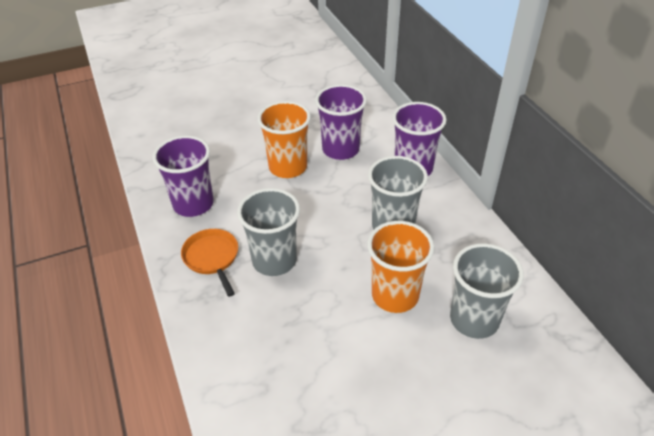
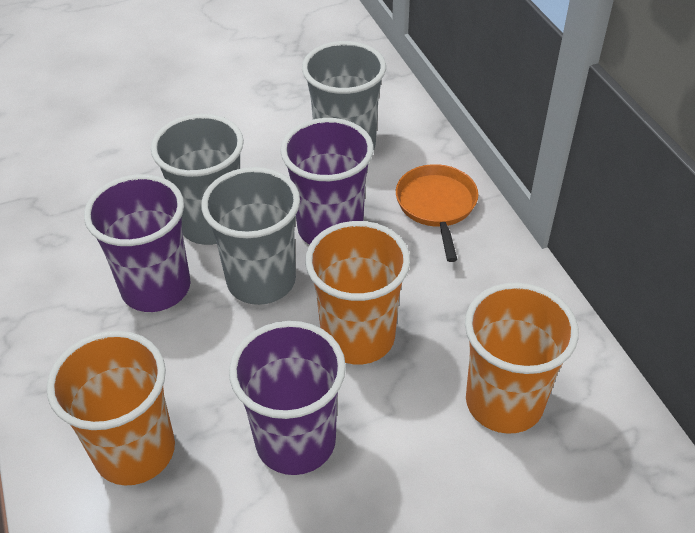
orange cup: 2 -> 3

